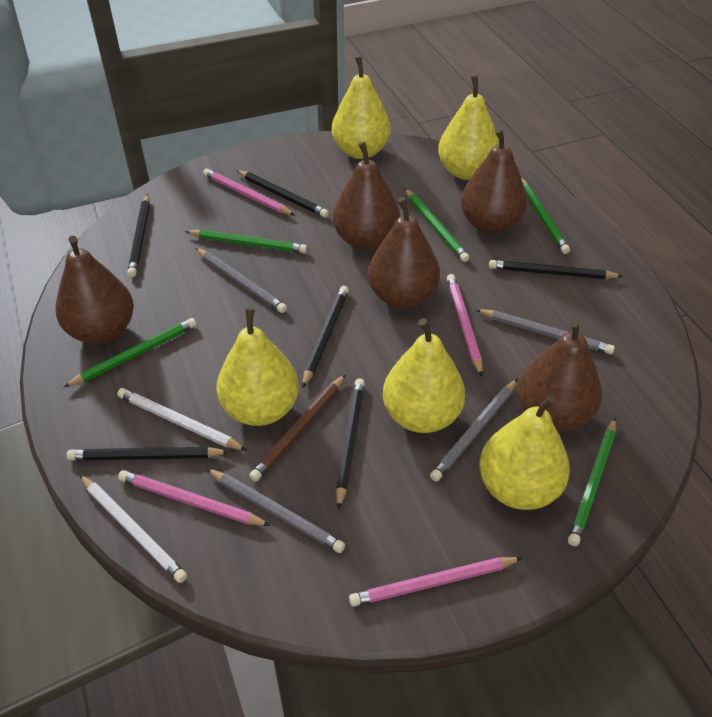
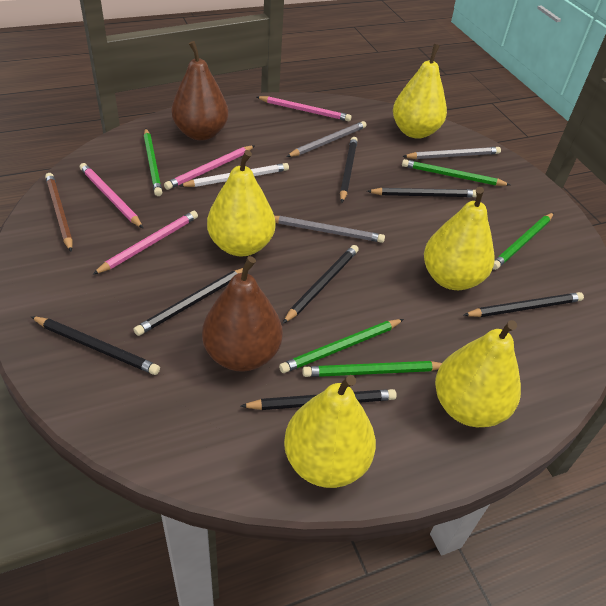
black pencil: 6 -> 7
brown pear: 5 -> 2
grey pencil: 4 -> 3
white pencil: 2 -> 1

